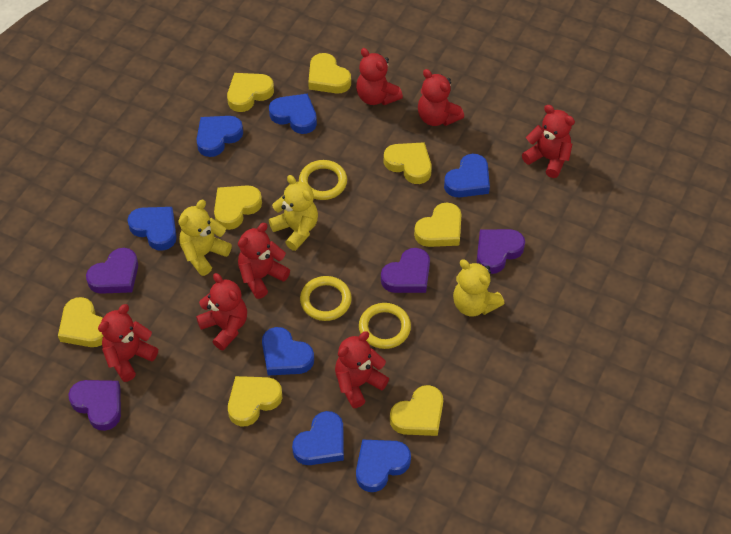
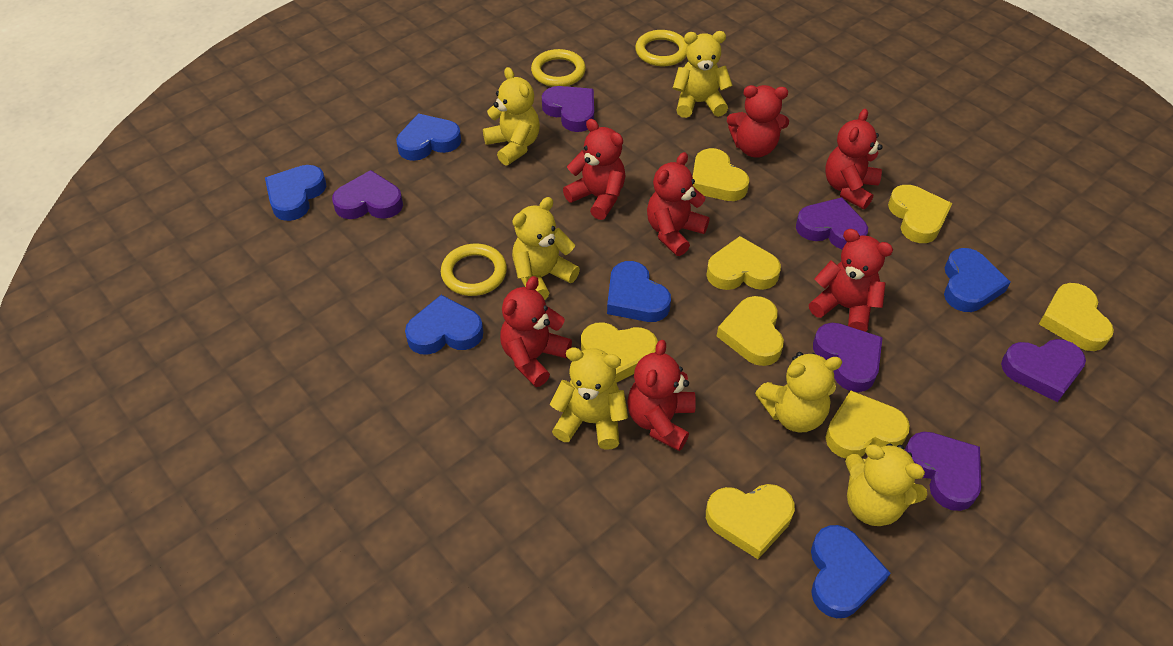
blue heart: 7 -> 6
purple heart: 4 -> 6
yellow teddy bear: 3 -> 6

